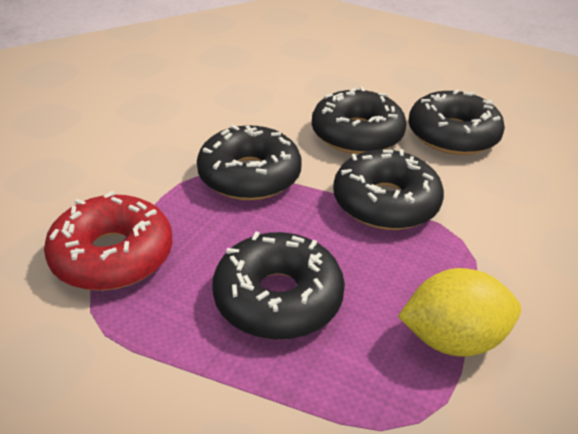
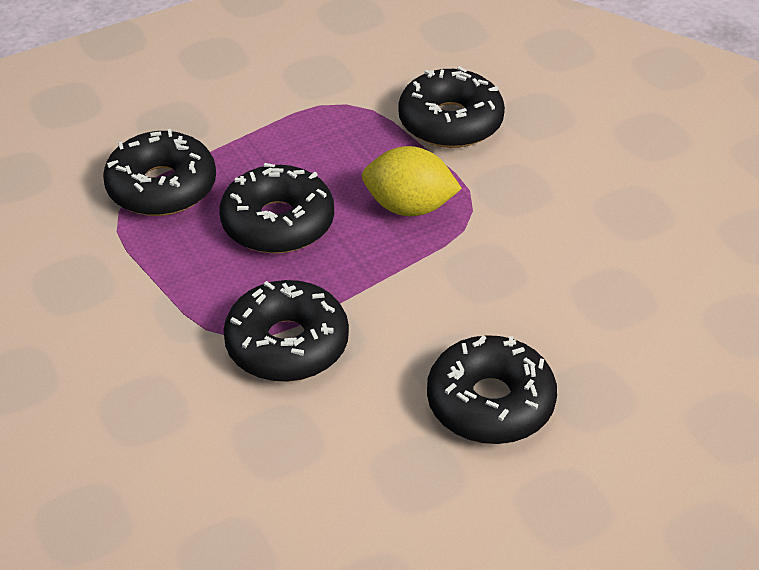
red donut: 1 -> 0

